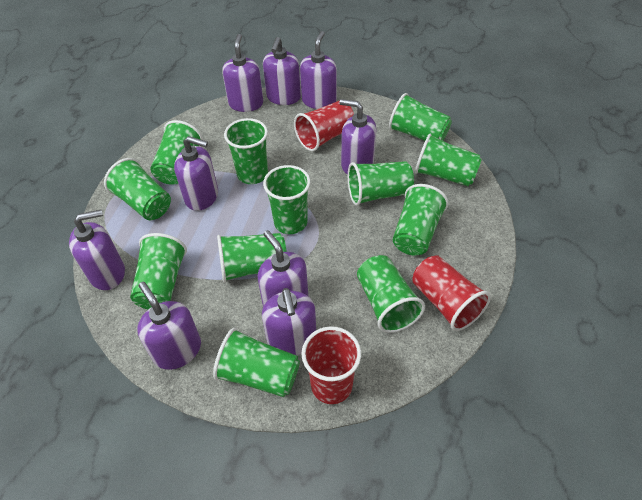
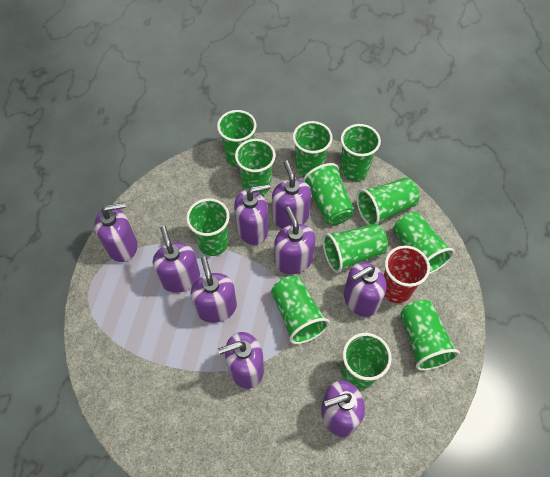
red cup: 3 -> 1

